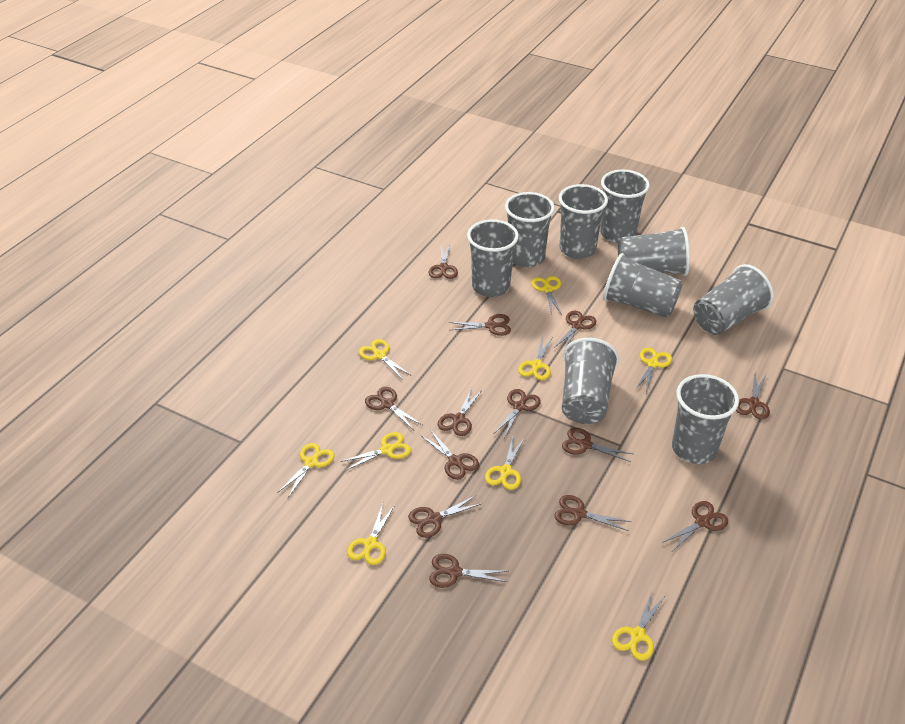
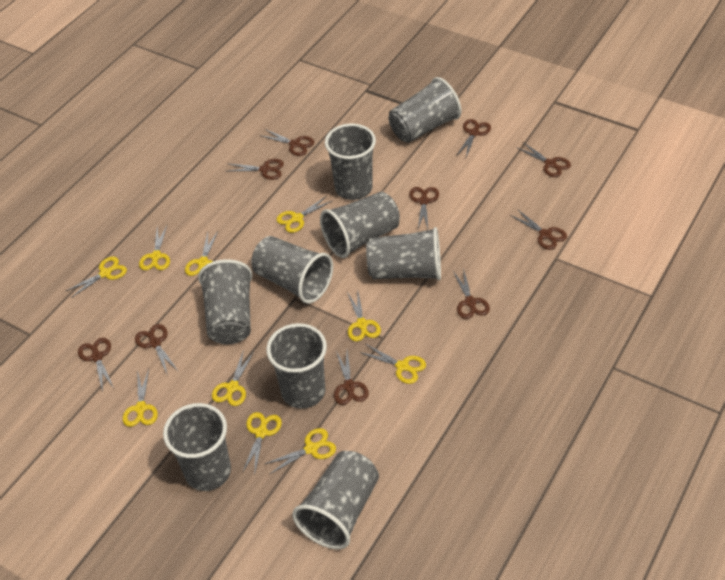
brown scissors: 13 -> 10
yellow scissors: 9 -> 10

